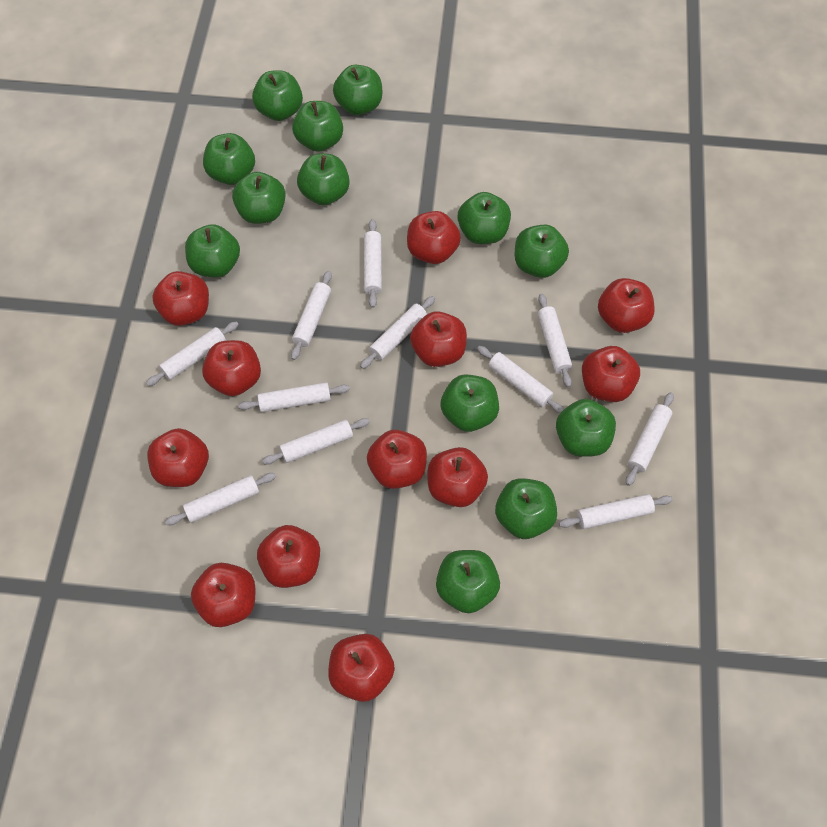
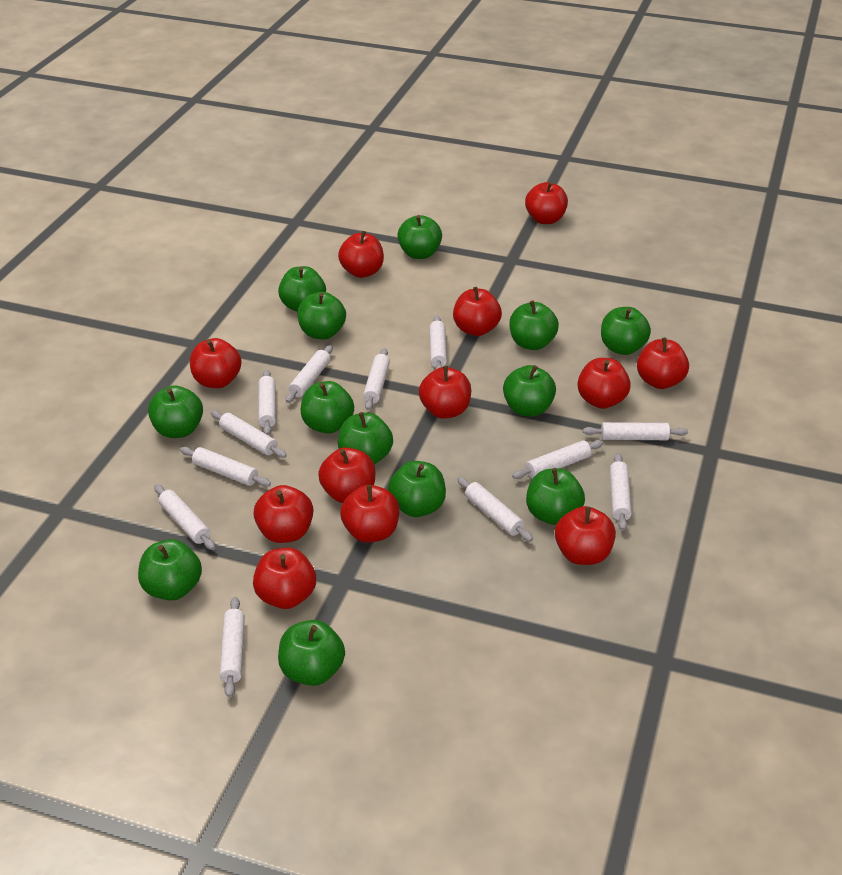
white rolling pin: 11 -> 12

